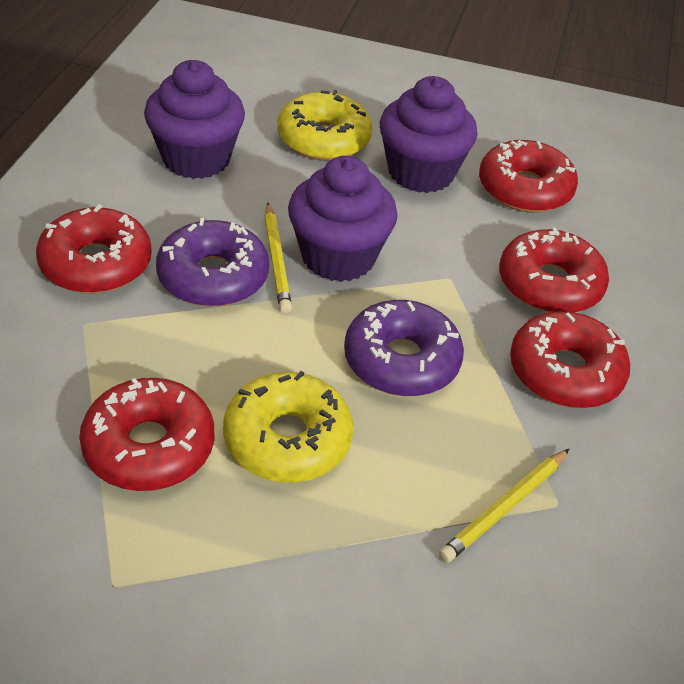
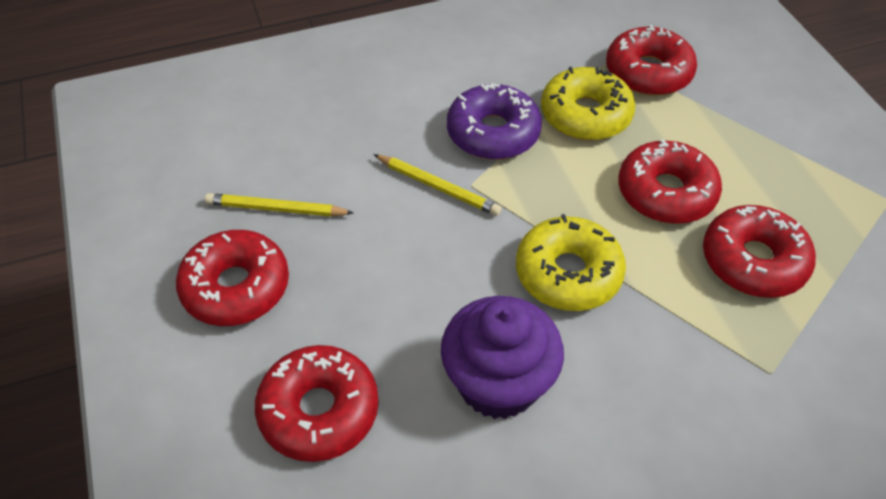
purple cupcake: 3 -> 1
purple donut: 2 -> 1

